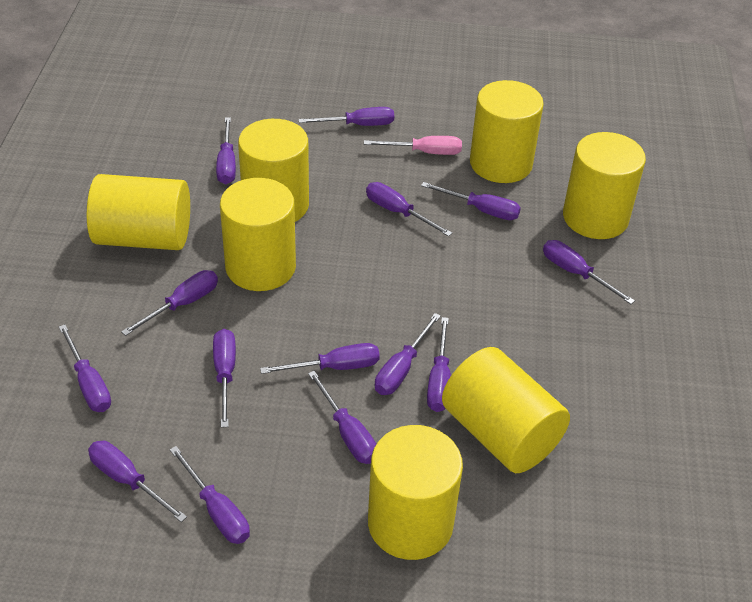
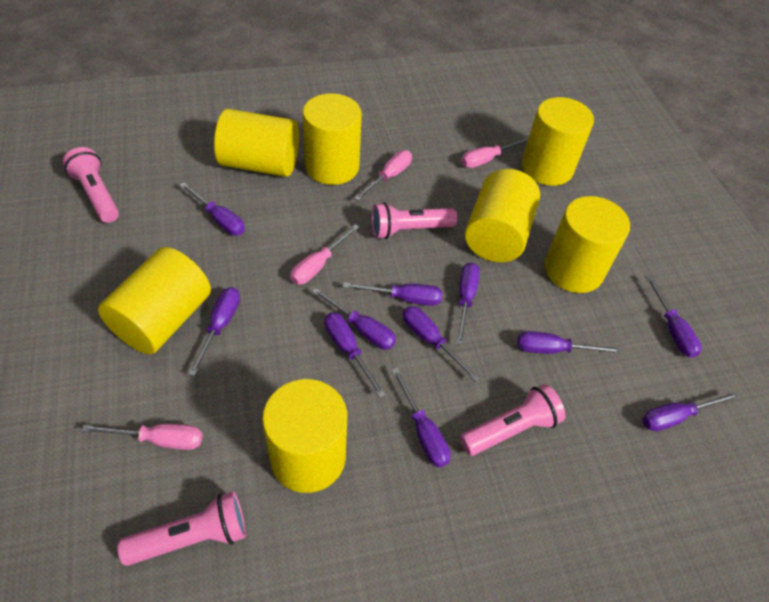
pink flashlight: 0 -> 4
pink screwdriver: 1 -> 4
purple screwdriver: 14 -> 11

